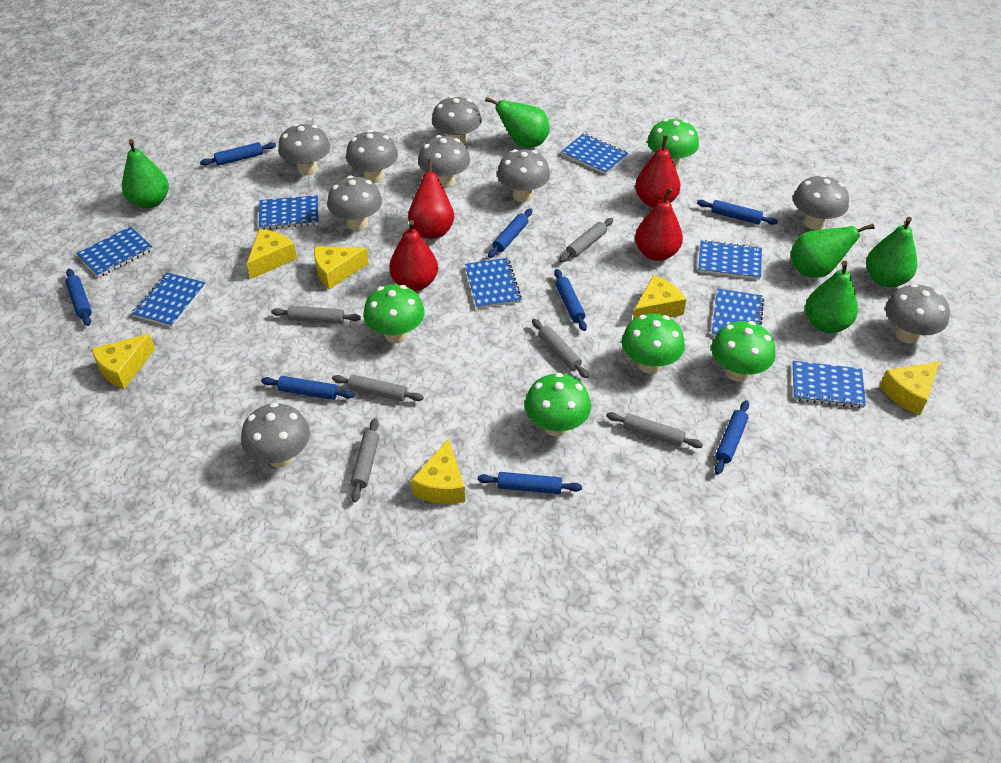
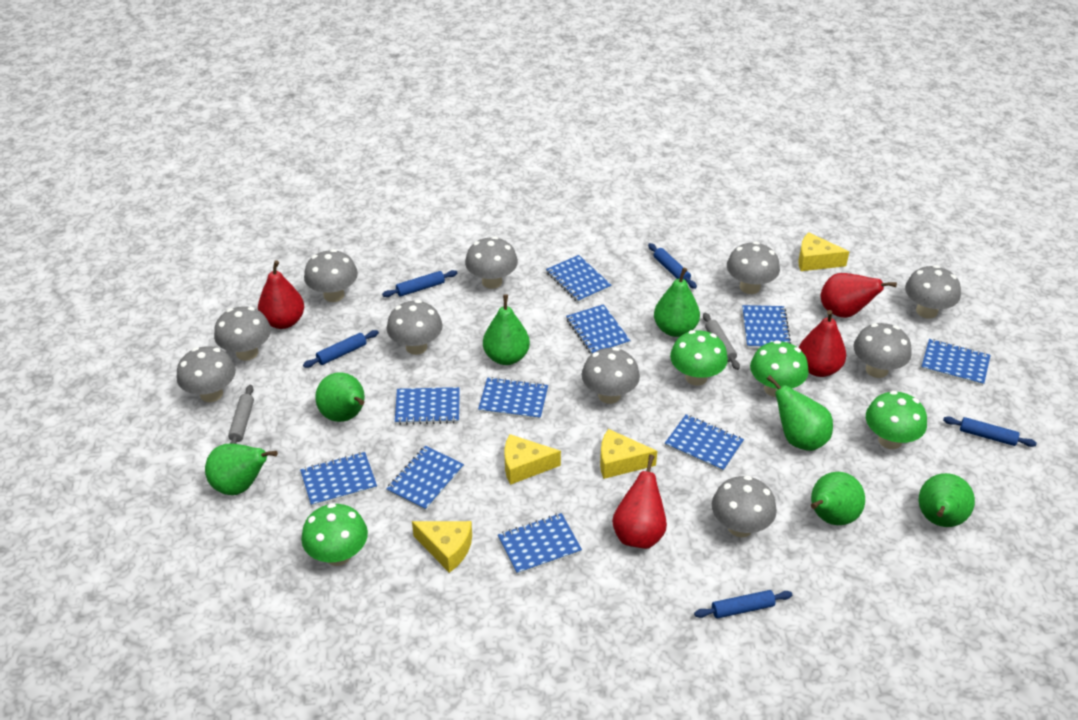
blue notebook: 8 -> 10
blue rolling pin: 8 -> 5
green mushroom: 5 -> 4
green pear: 5 -> 7
grey mushroom: 9 -> 10
grey rolling pin: 6 -> 2
yellow cheese: 6 -> 4

